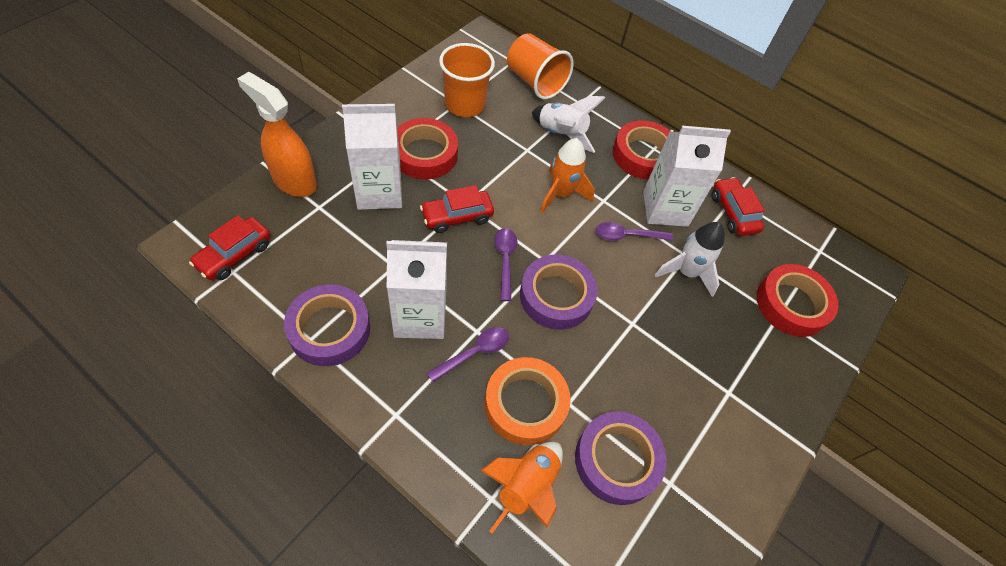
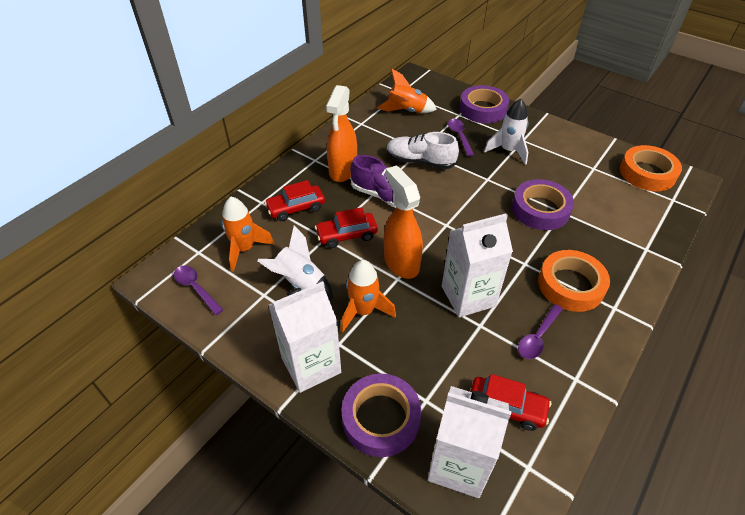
orange cup: 2 -> 0
orange rocket: 2 -> 3
orange spray bottle: 1 -> 2
orange tape: 1 -> 2
purple shoe: 0 -> 1
red tape: 3 -> 0
white shoe: 0 -> 1

